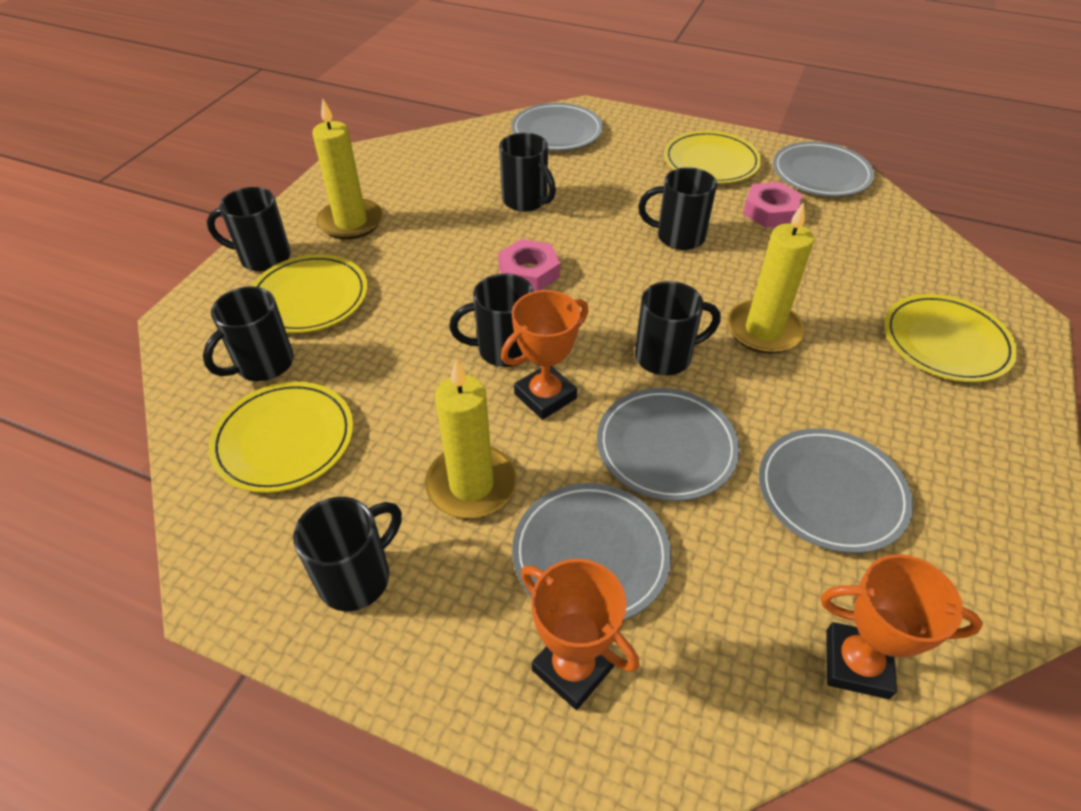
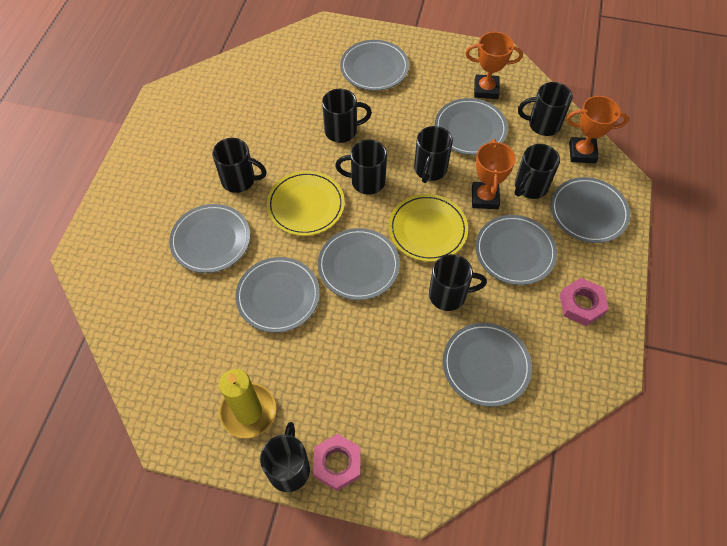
black mug: 7 -> 8
grey plate: 5 -> 8
yellow candle: 3 -> 1
yellow plate: 4 -> 2

